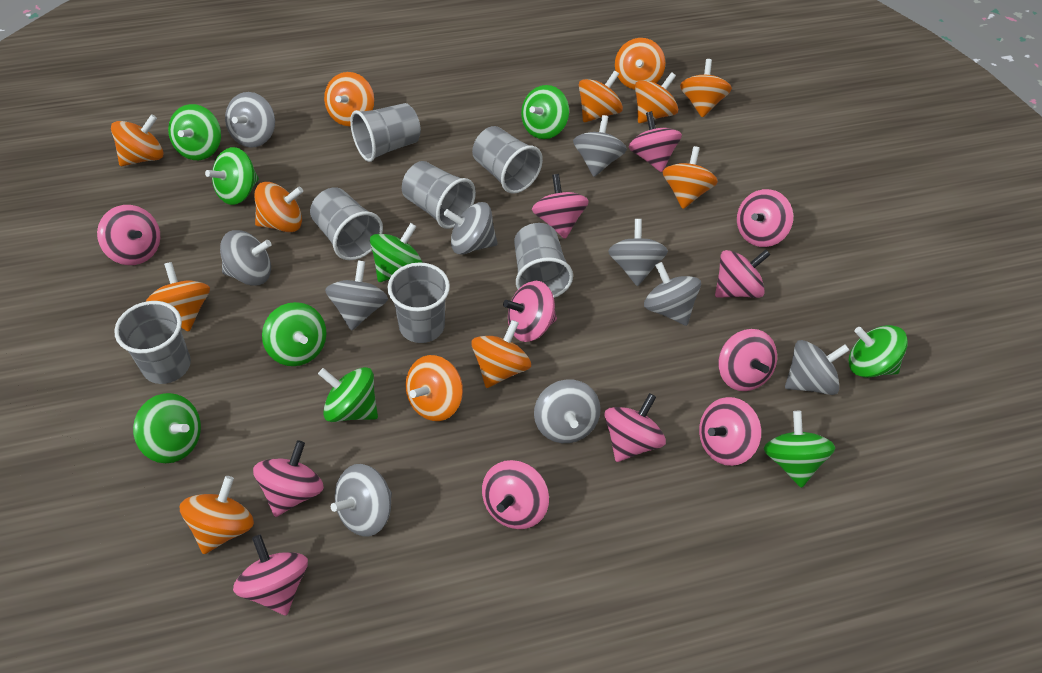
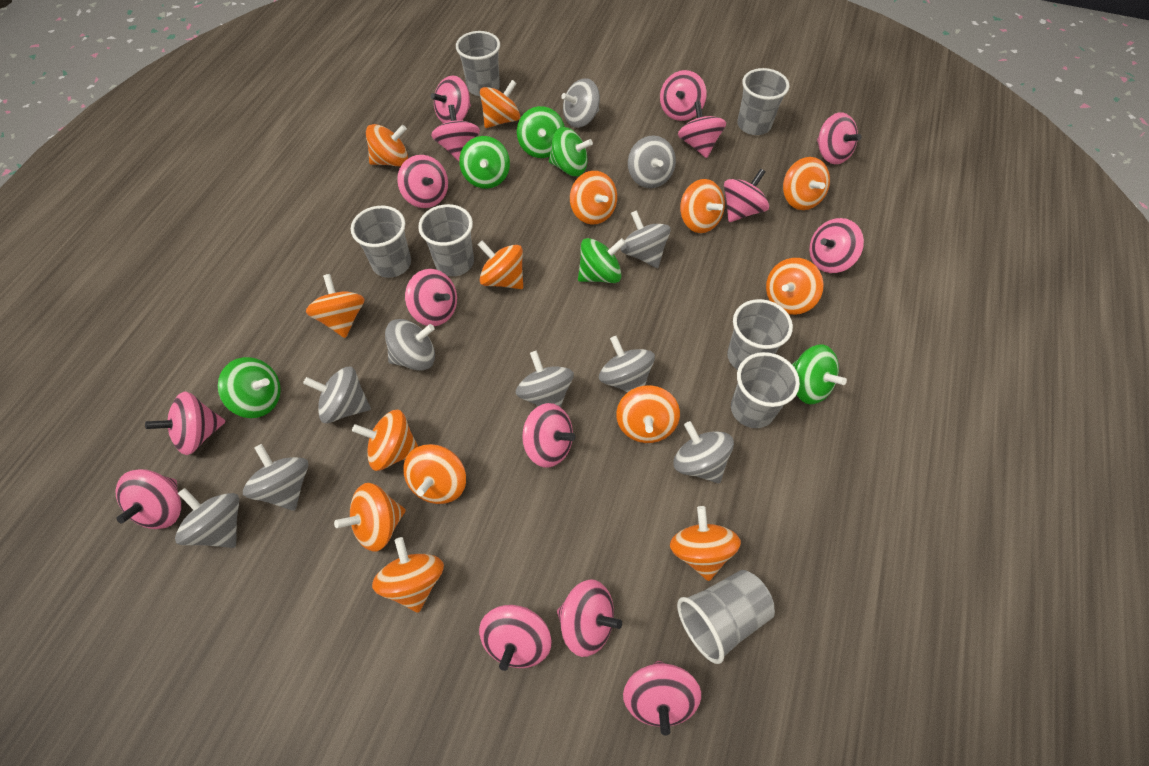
green spinning top: 9 -> 6
orange spinning top: 12 -> 14
pink spinning top: 12 -> 15

